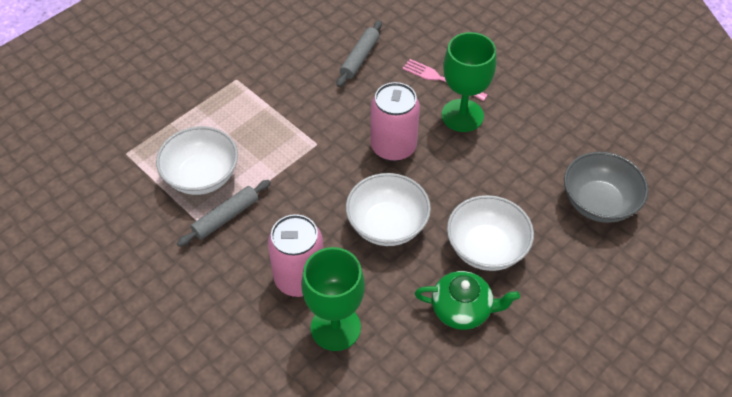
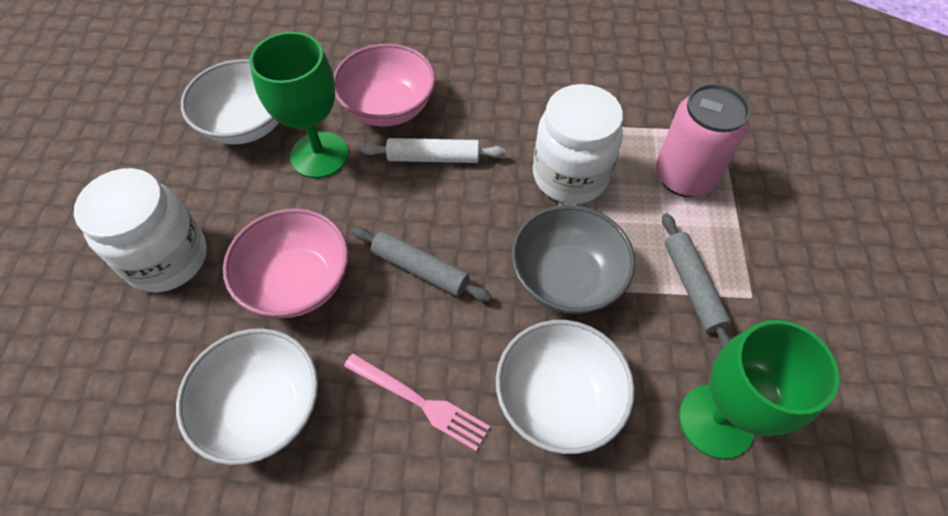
green teapot: 1 -> 0
pink bowl: 0 -> 2
pink can: 2 -> 1
white jar: 0 -> 2
white rolling pin: 0 -> 1

